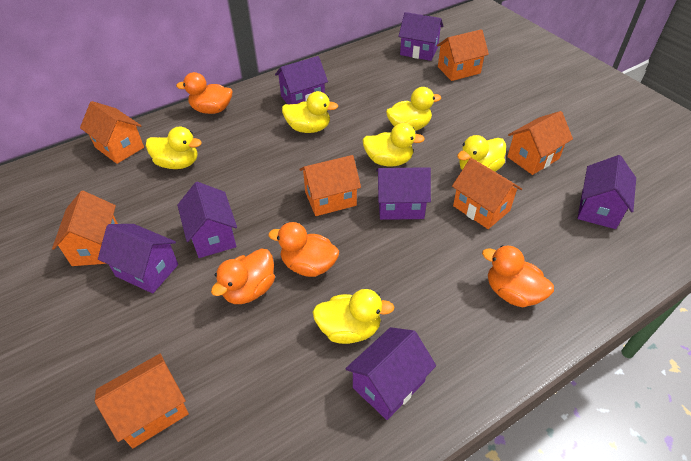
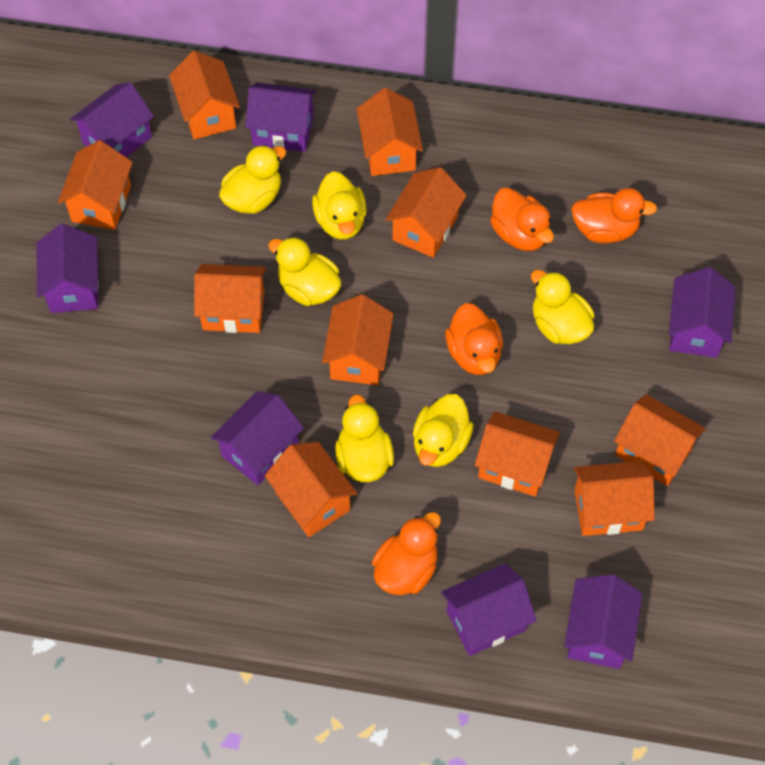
orange house: 7 -> 10

